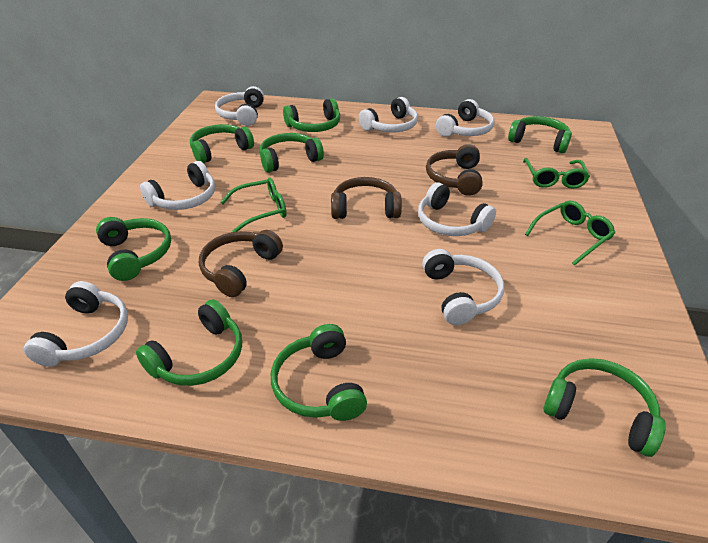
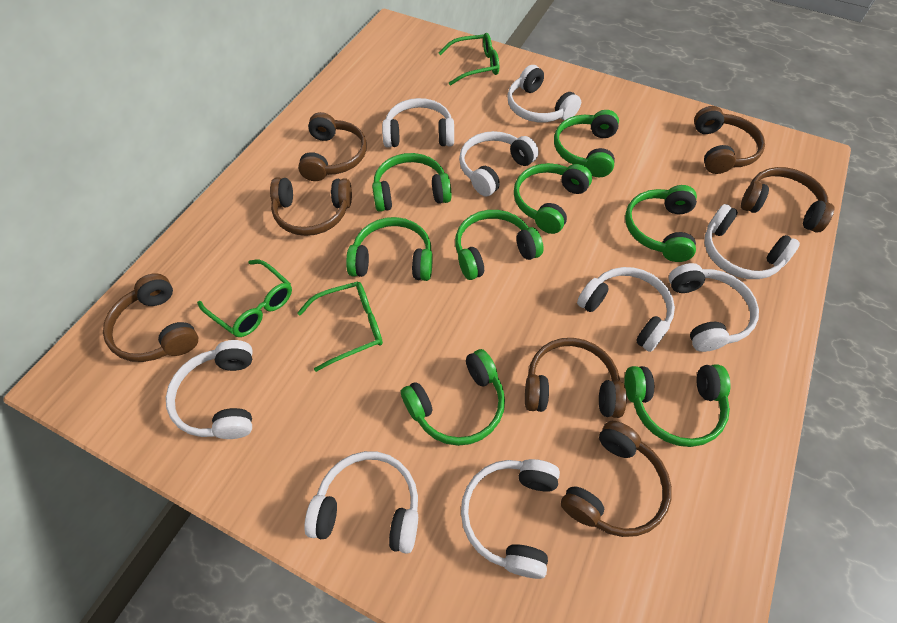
brown headphones: 3 -> 7
white headphones: 7 -> 9

